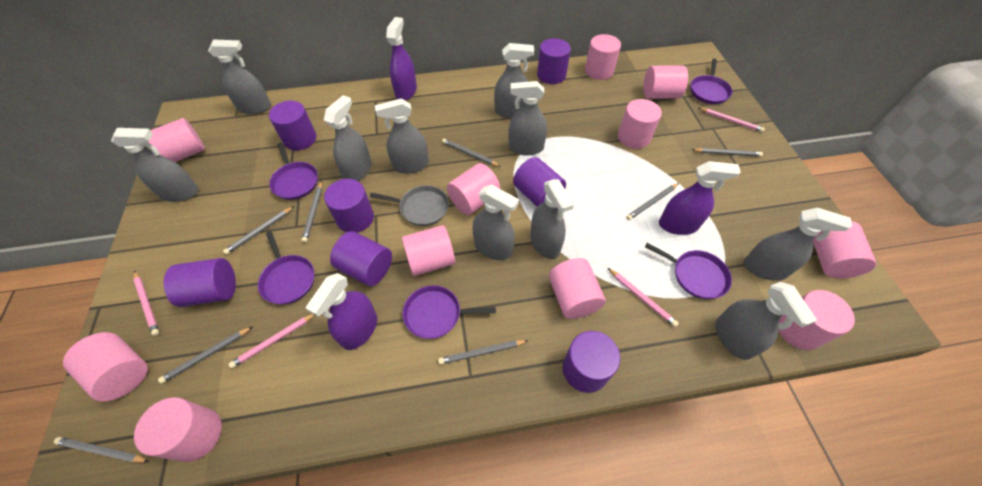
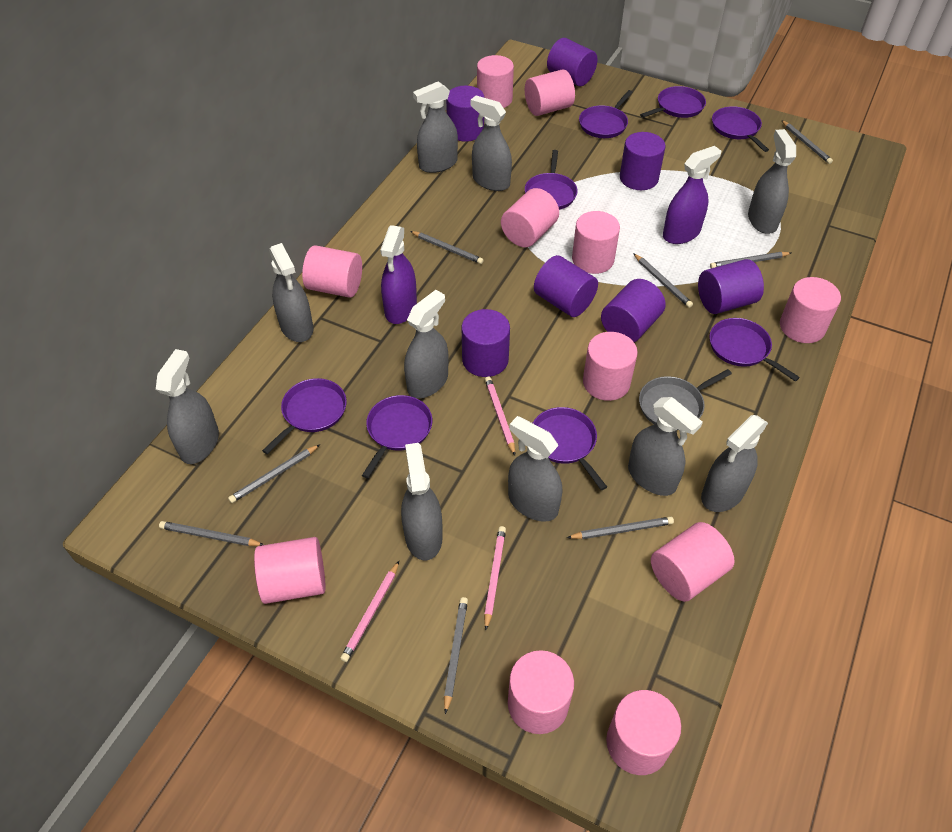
pink pencil: 4 -> 3
purple pan: 5 -> 8
purple spray bottle: 3 -> 2

